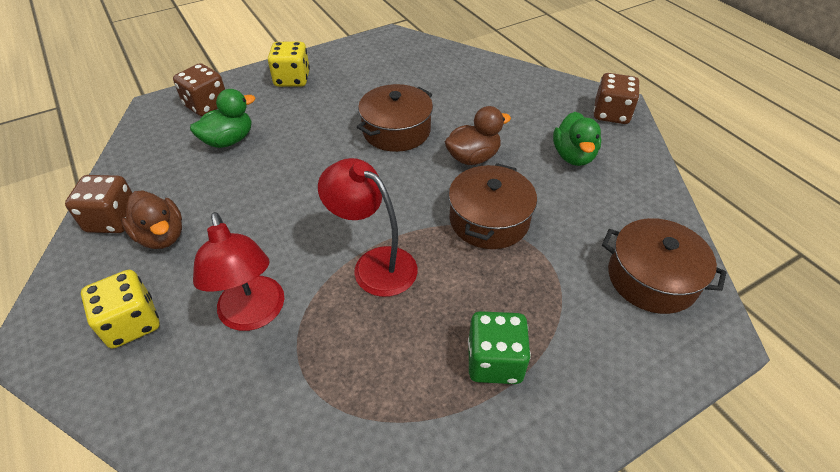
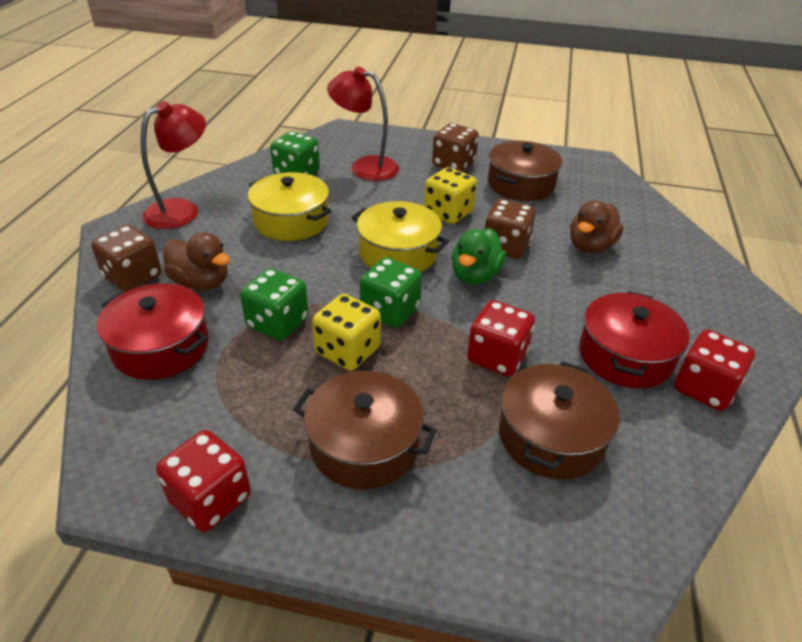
green dice: 1 -> 3
green duck: 2 -> 1
red dice: 0 -> 3
red pot: 0 -> 2
yellow pot: 0 -> 2

